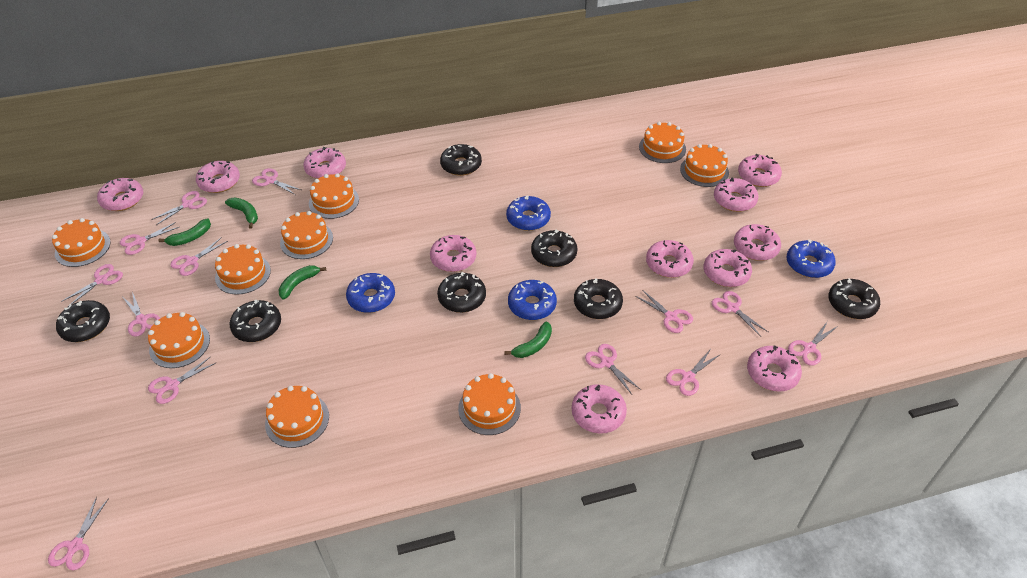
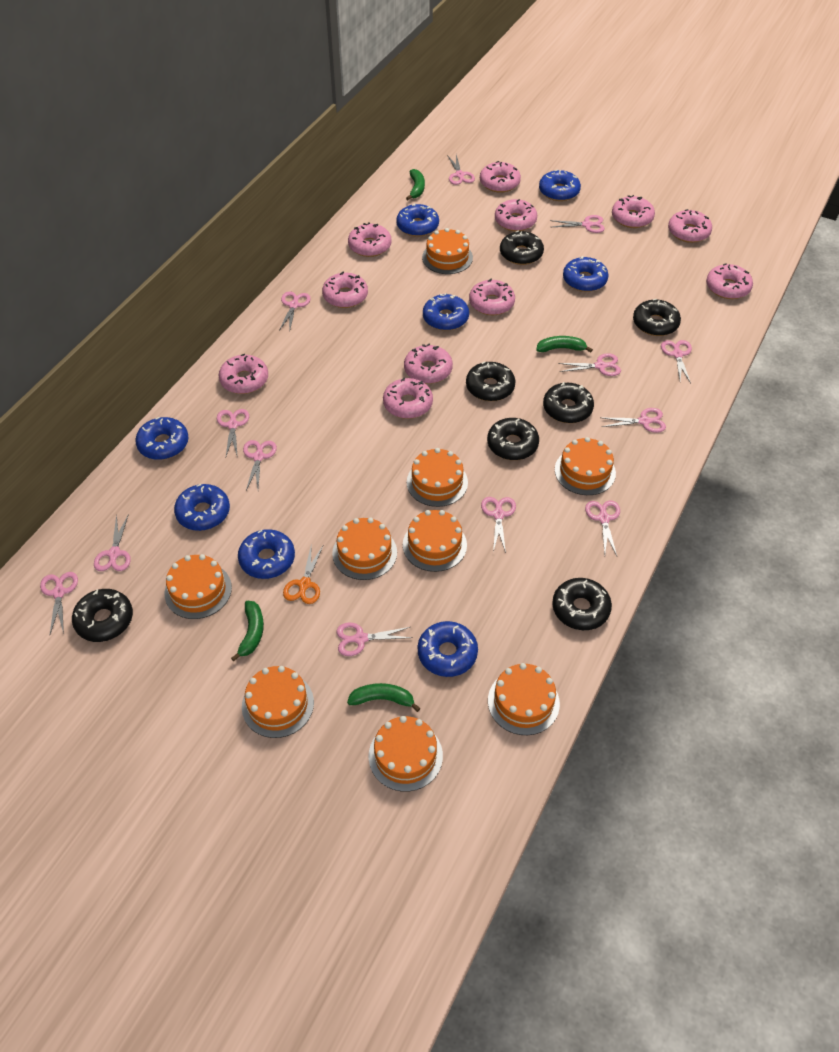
blue donut: 4 -> 8
orange scissors: 0 -> 1

